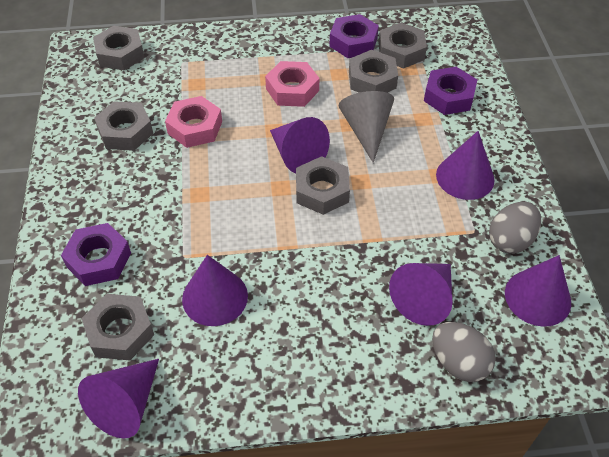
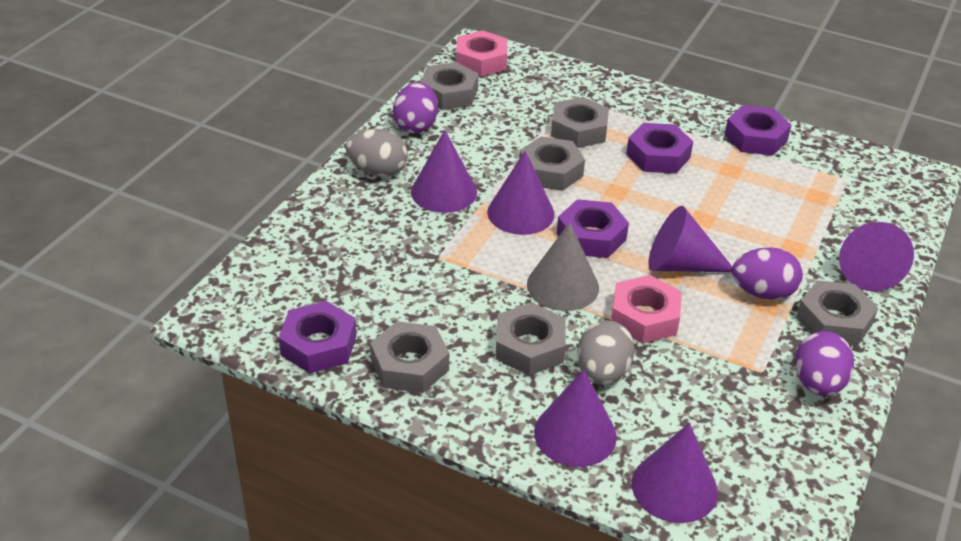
purple egg: 0 -> 3
purple nut: 3 -> 4

